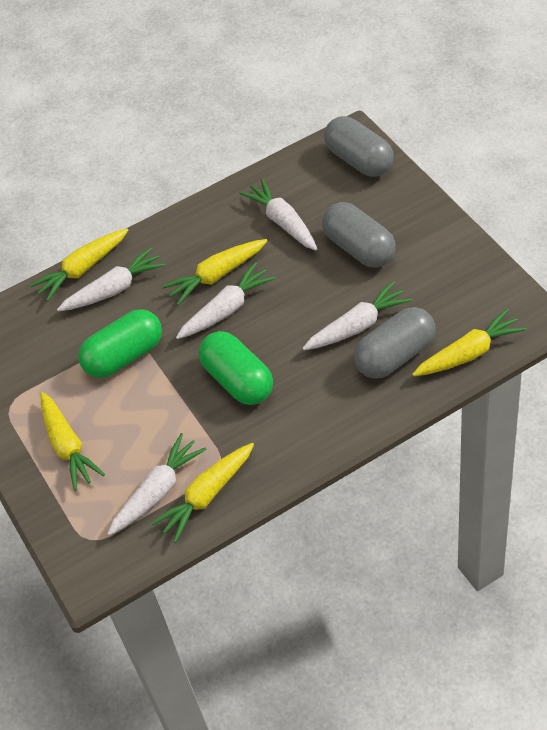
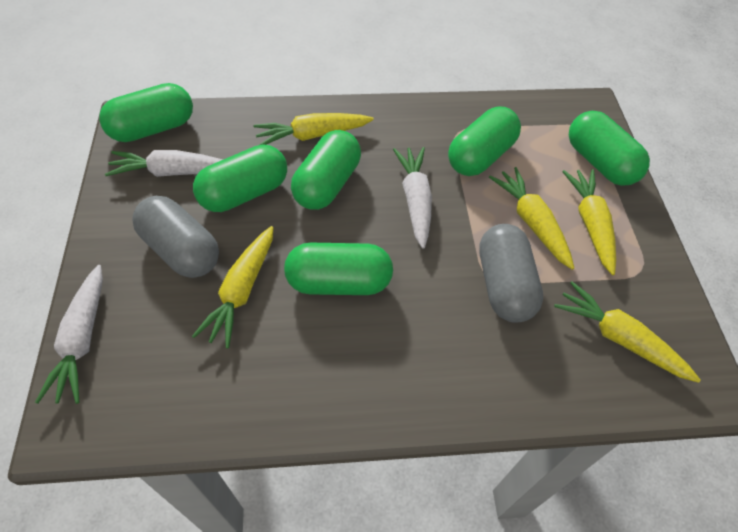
green capsule: 2 -> 6
grey capsule: 3 -> 2
white carrot: 5 -> 3

